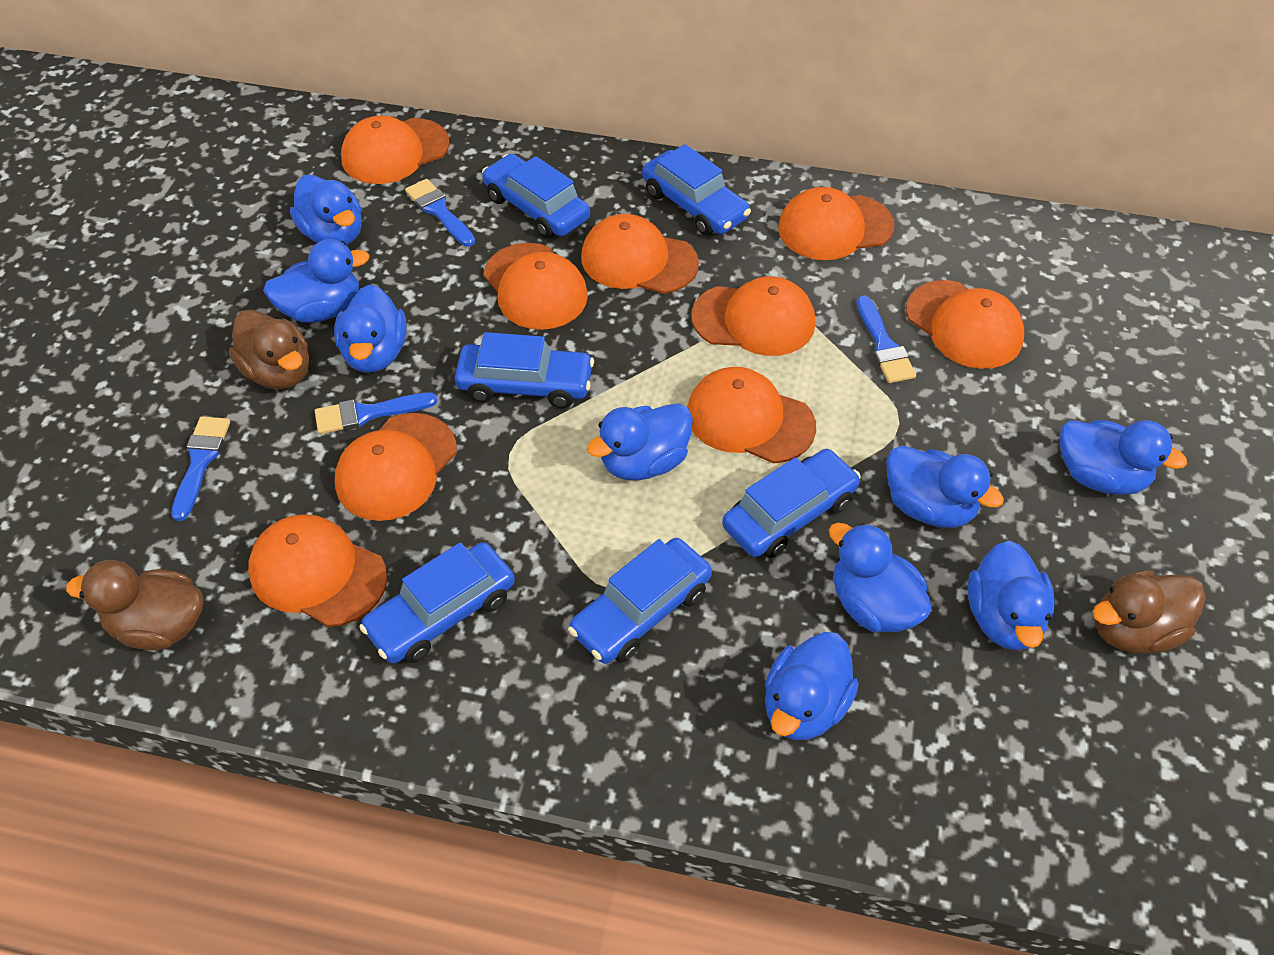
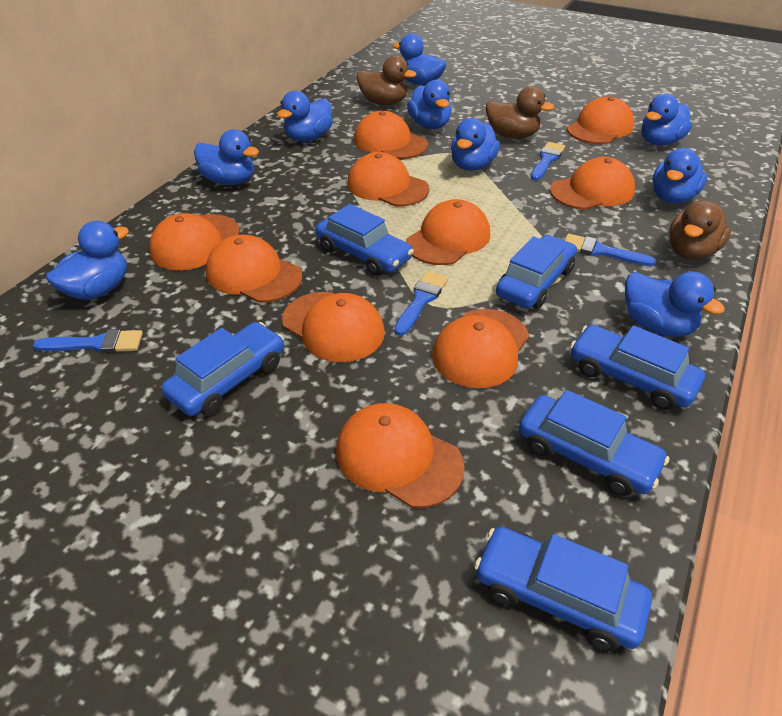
orange cap: 9 -> 10

